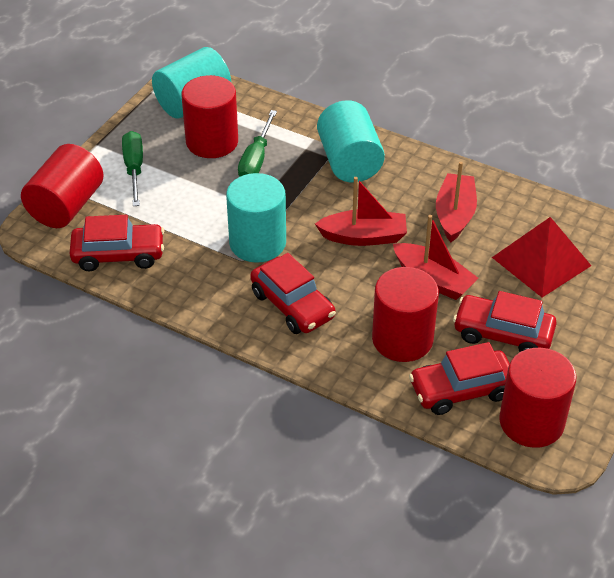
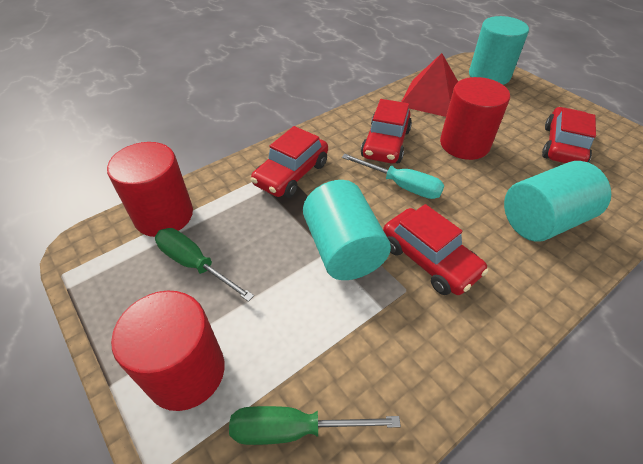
red boat: 3 -> 0
red cylinder: 4 -> 3
turquoise screwdriver: 0 -> 1

